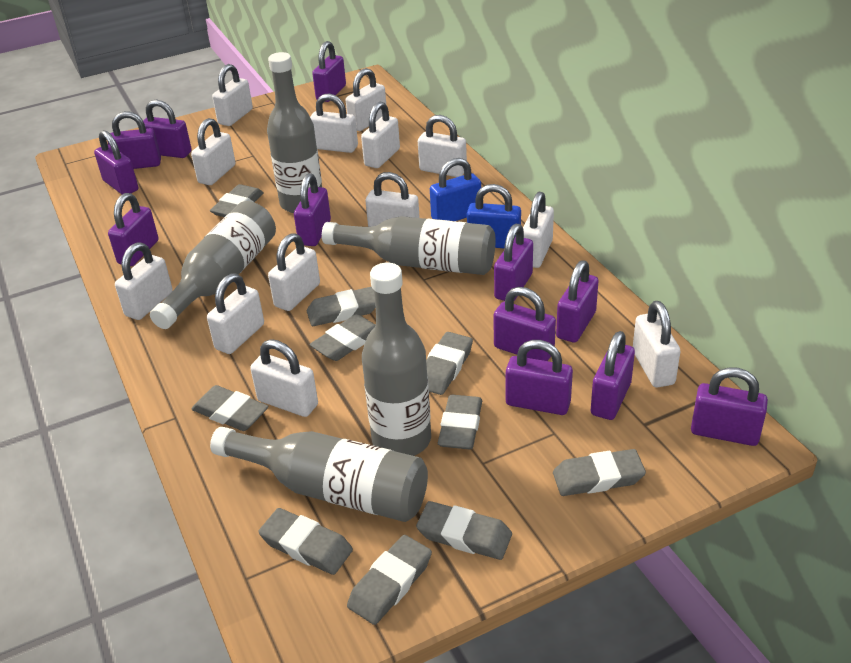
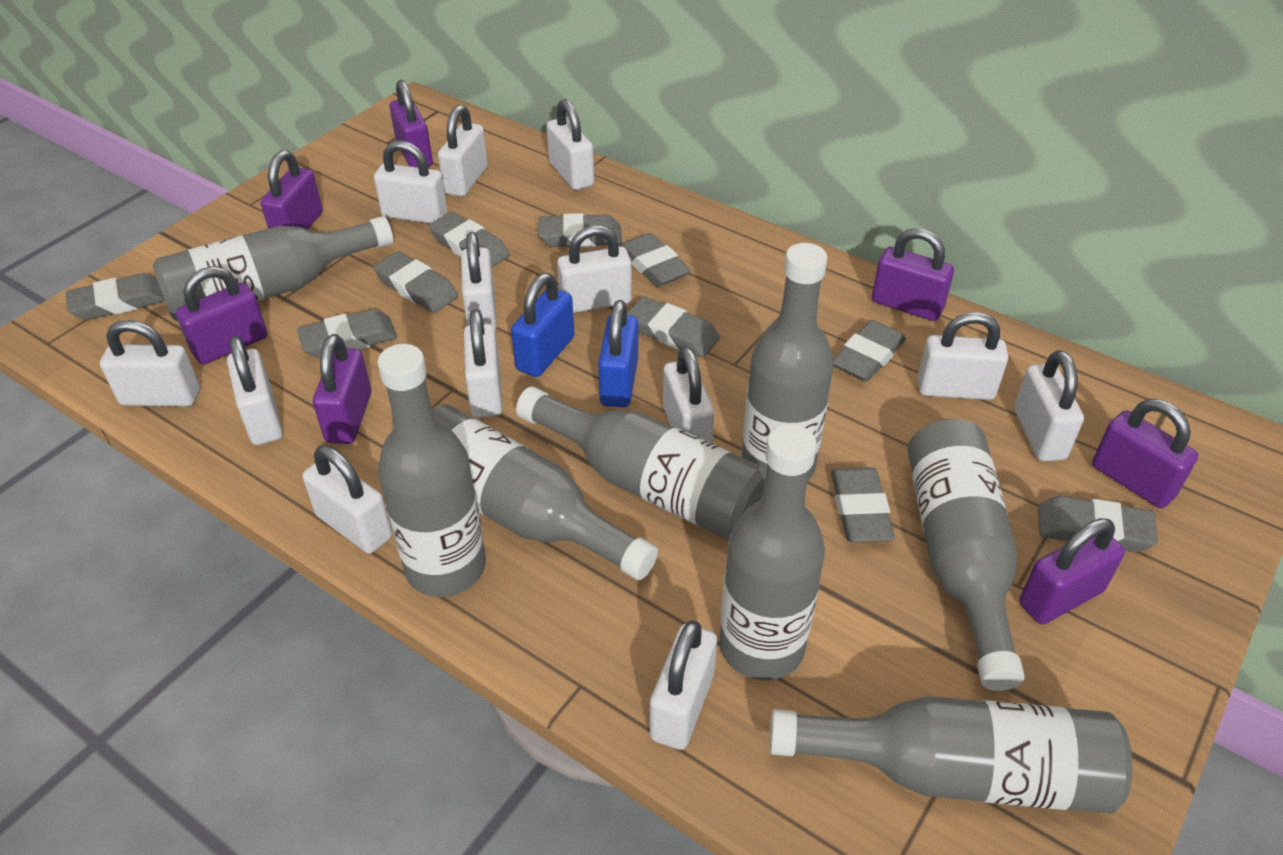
grey bottle: 5 -> 8
purple padlock: 12 -> 7

